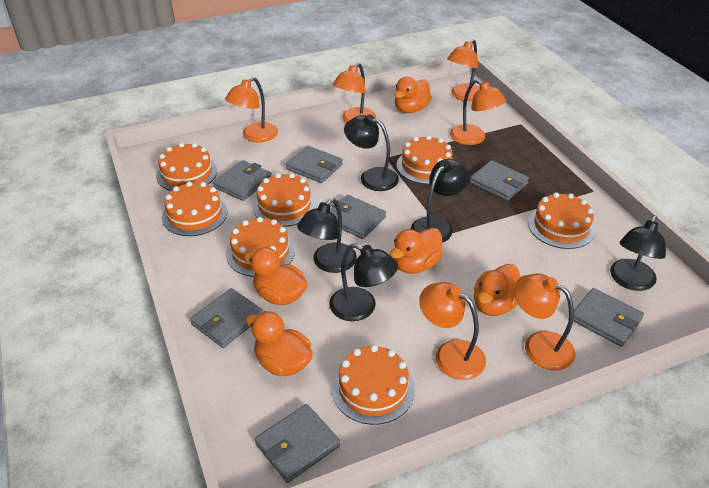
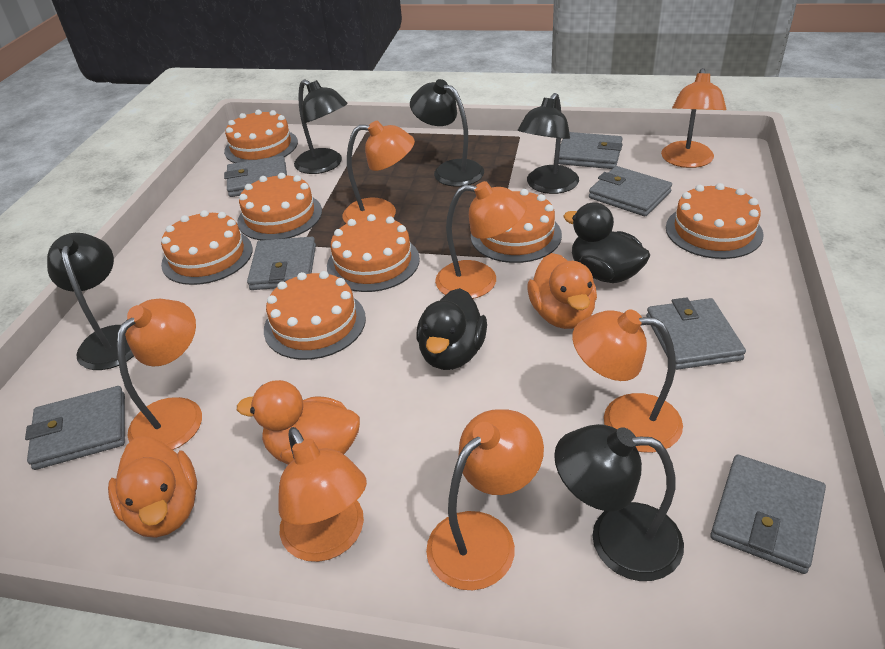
black duck: 0 -> 2
orange duck: 5 -> 3
orange lamp: 6 -> 7

